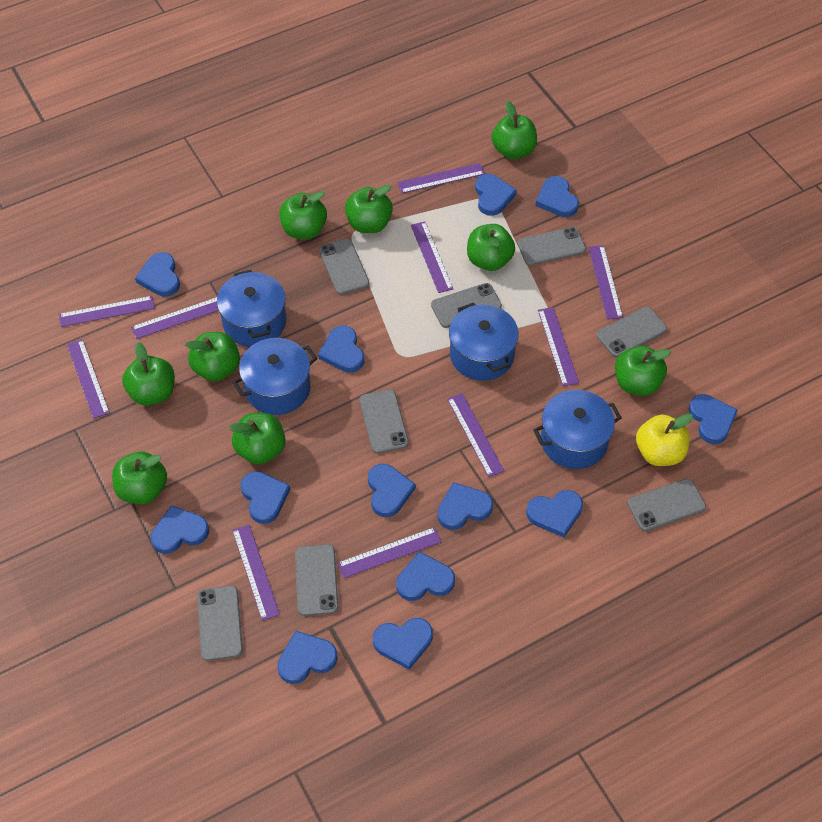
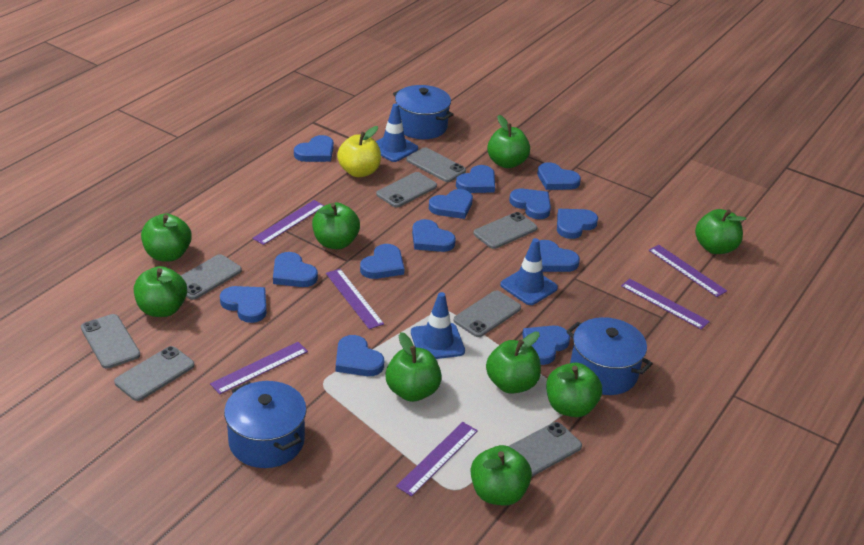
blue pot: 4 -> 3
blue traffic cone: 0 -> 3
purple ruler: 10 -> 6

